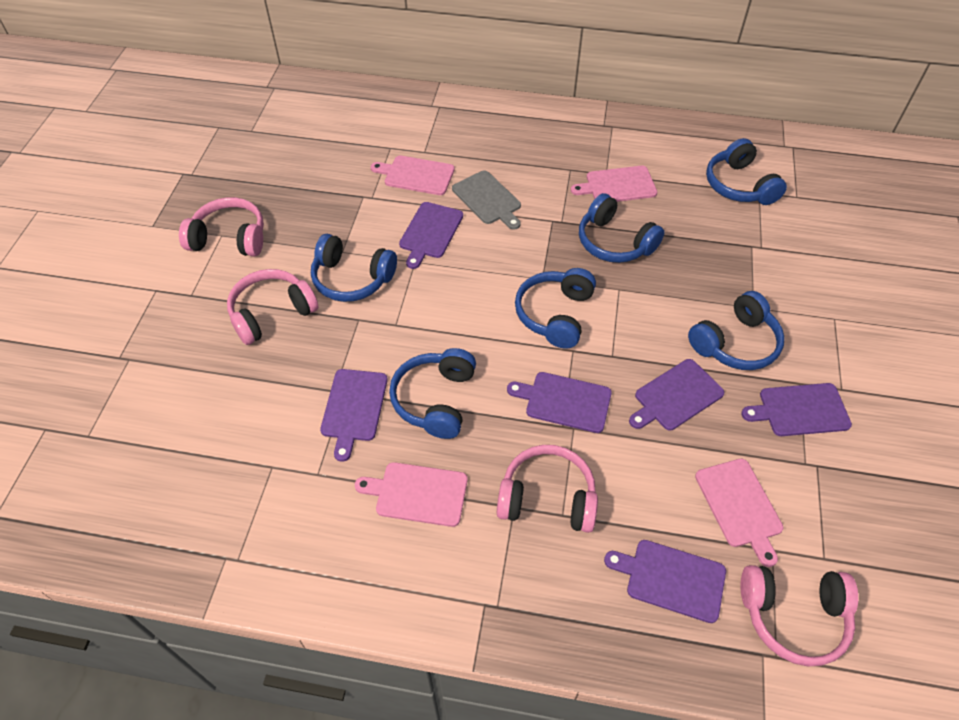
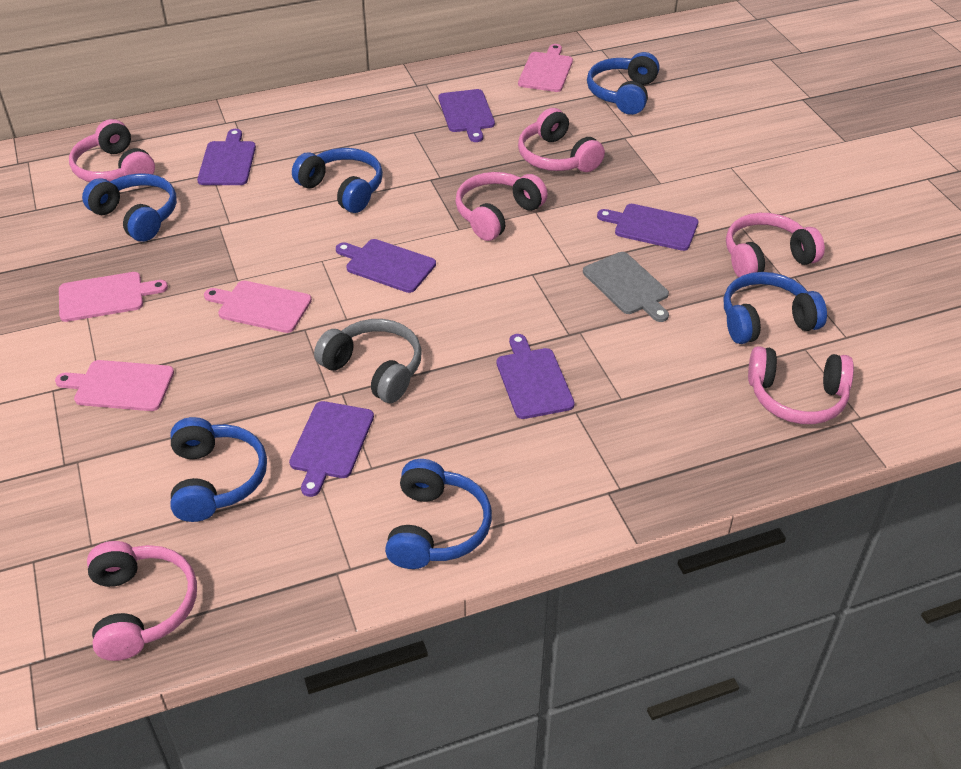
grey headphones: 0 -> 1
pink headphones: 4 -> 6

